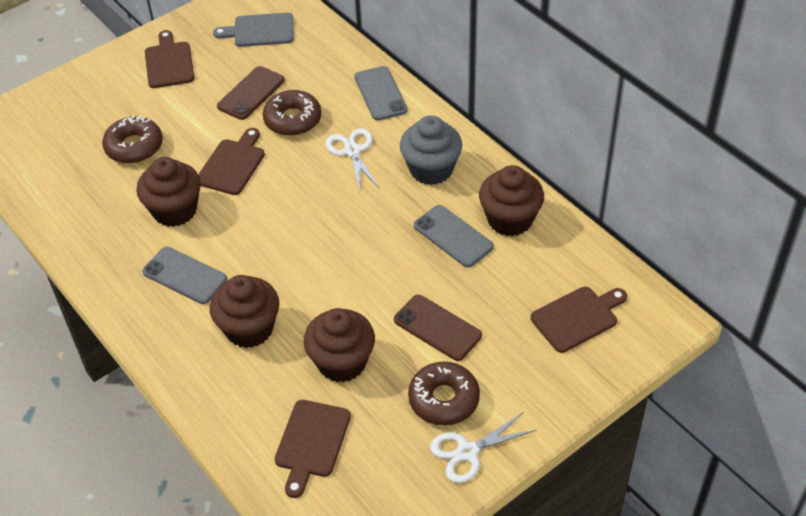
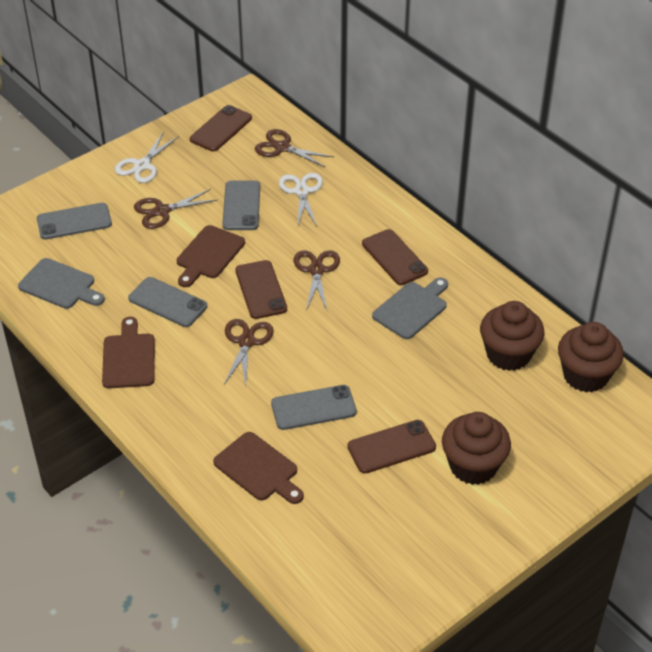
brown cupcake: 4 -> 3
brown cutting board: 4 -> 3
brown donut: 3 -> 0
brown phone: 2 -> 4
brown scissors: 0 -> 4
grey cupcake: 1 -> 0
grey cutting board: 1 -> 2
grey phone: 3 -> 4

